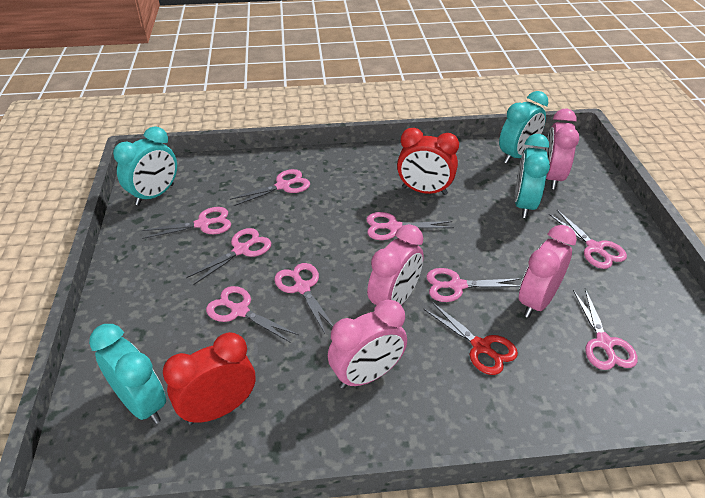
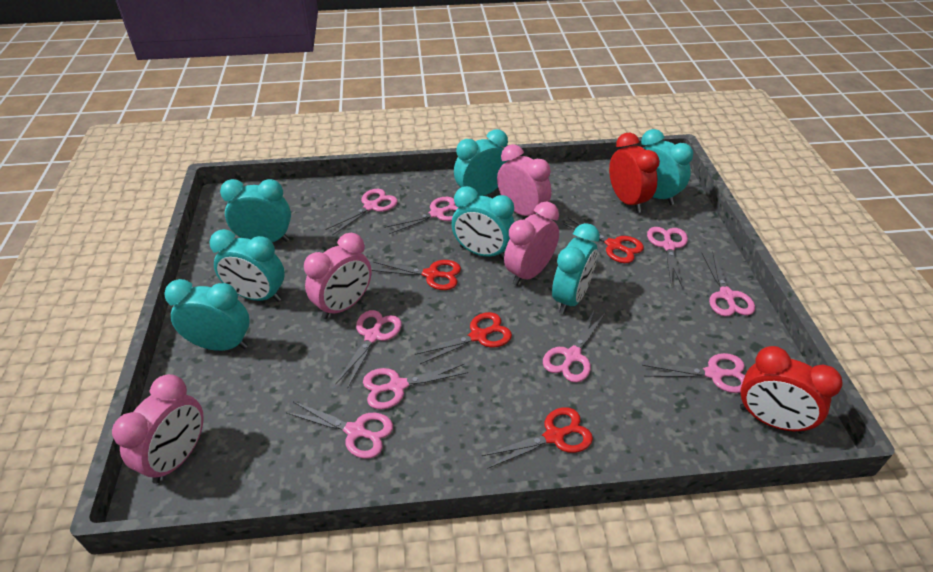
red scissors: 1 -> 4
turquoise clock: 4 -> 7

